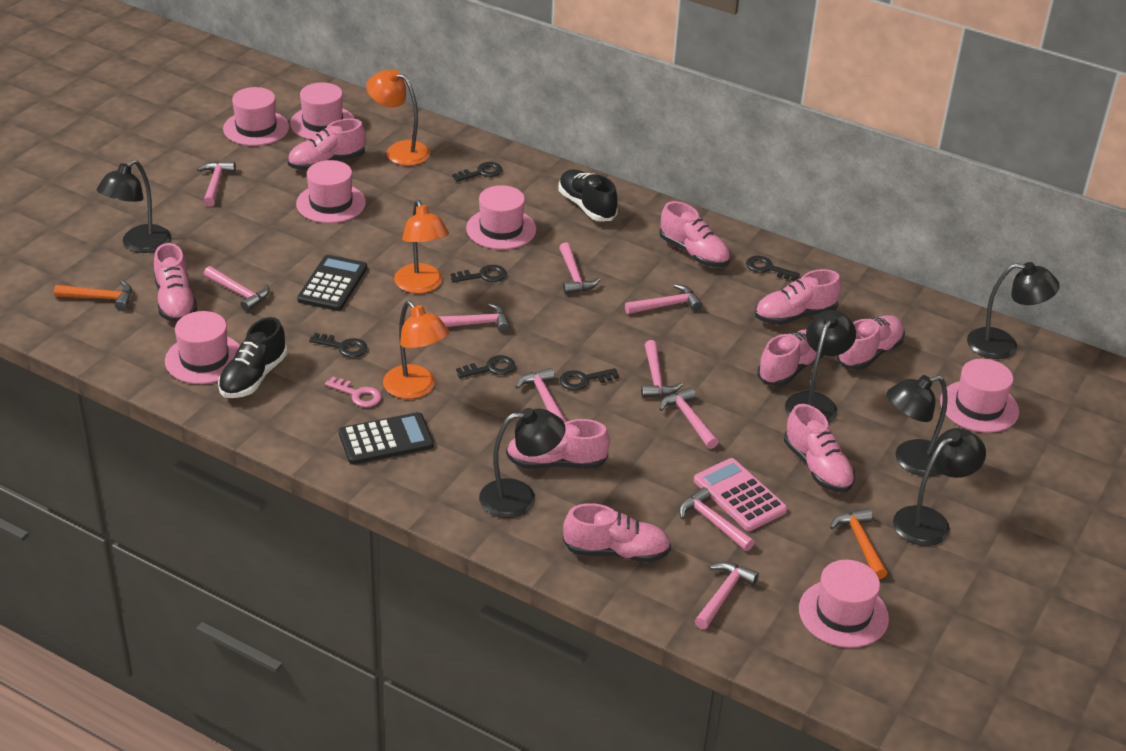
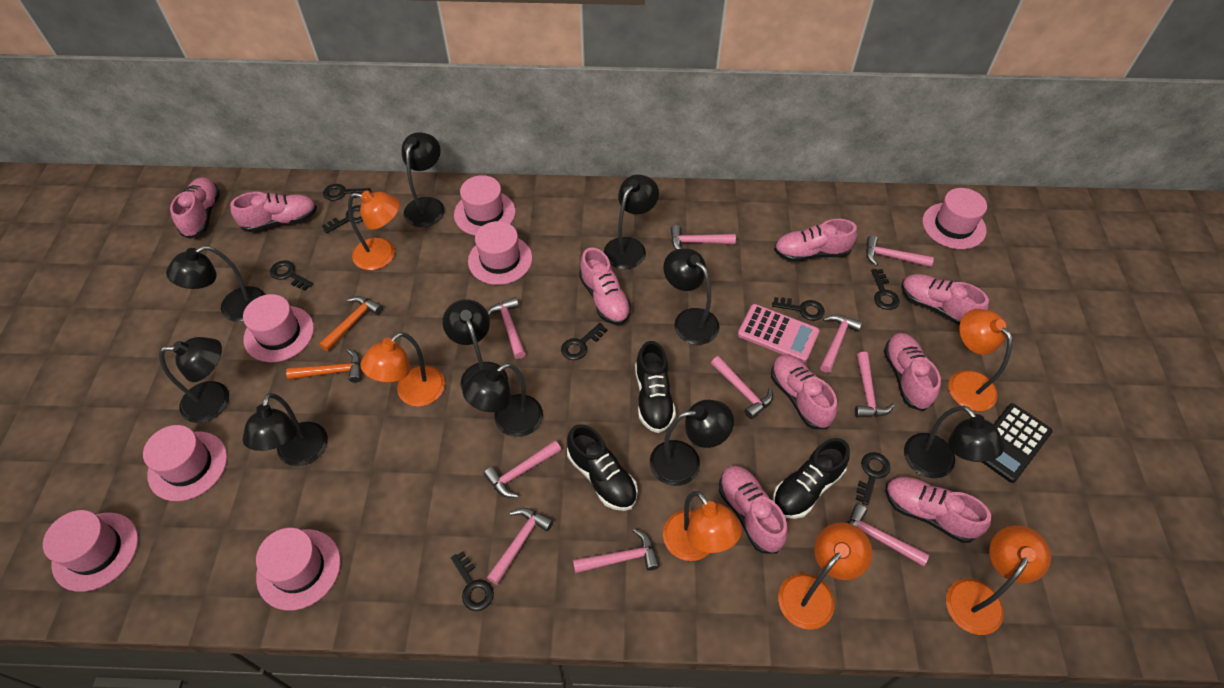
black calculator: 2 -> 1
black key: 6 -> 8
black lamp: 6 -> 10
black shoe: 2 -> 3
orange lamp: 3 -> 6
pink key: 1 -> 0

